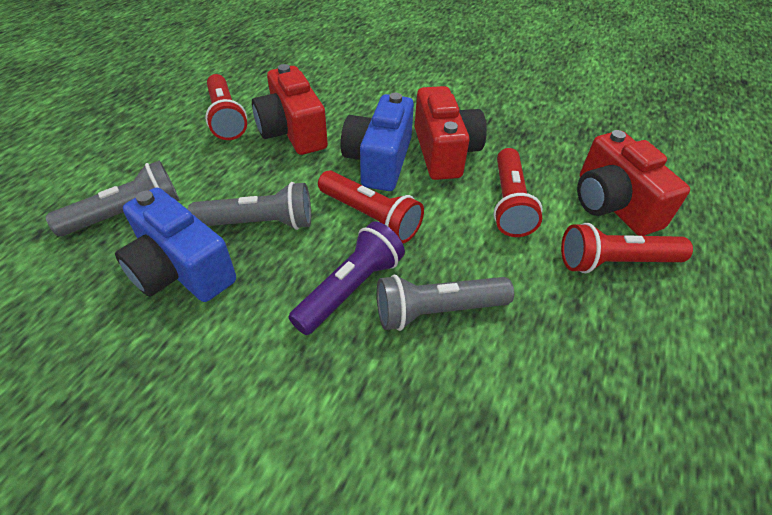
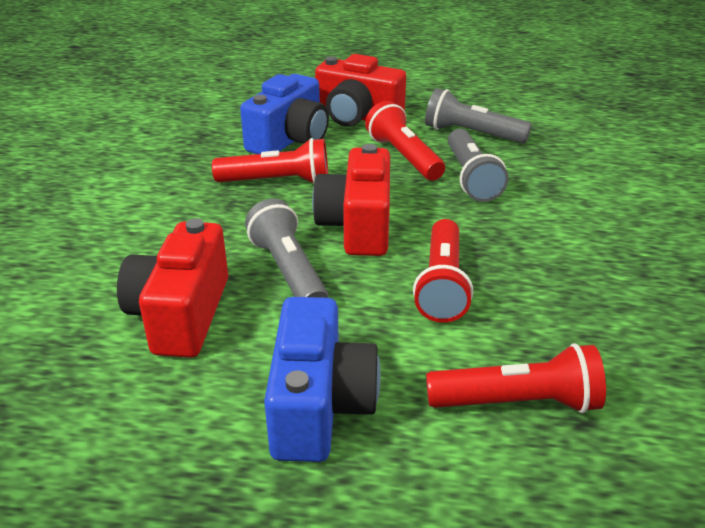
purple flashlight: 1 -> 0

